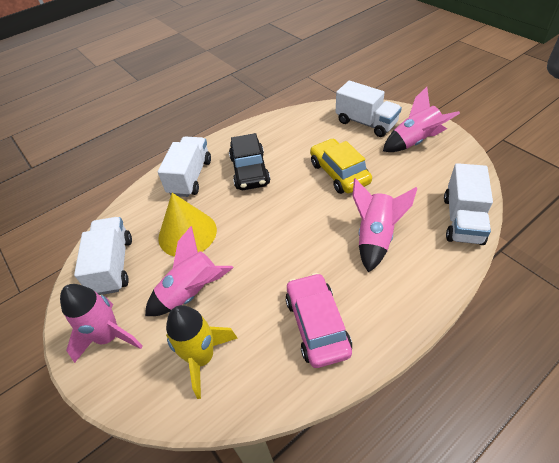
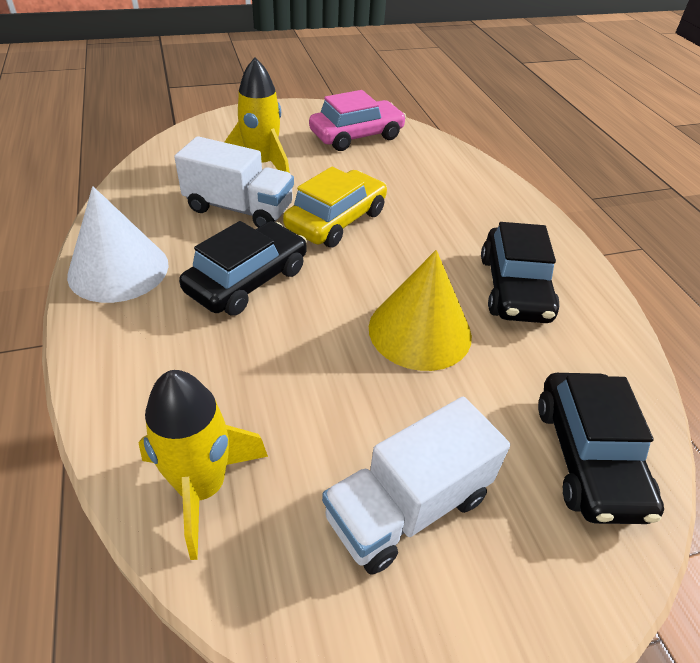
black car: 1 -> 3
pink rocket: 4 -> 0
white cone: 0 -> 1
white truck: 4 -> 2
yellow rocket: 1 -> 2

